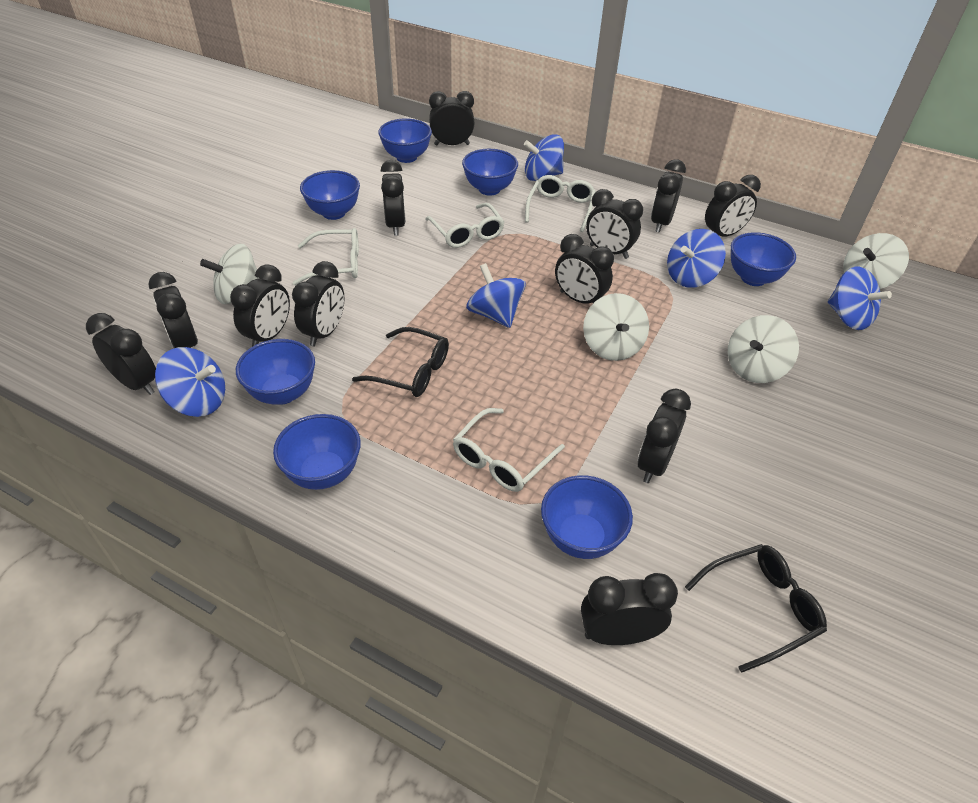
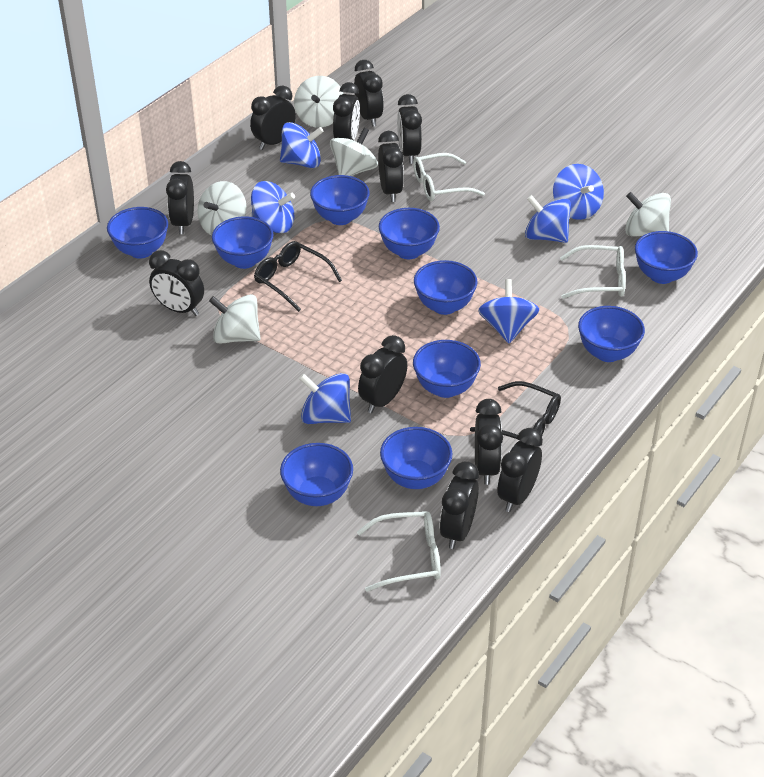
black clock: 12 -> 11
blue bowl: 7 -> 10
blue spinning top: 5 -> 6
white glasses: 4 -> 3
white spinning top: 4 -> 5

